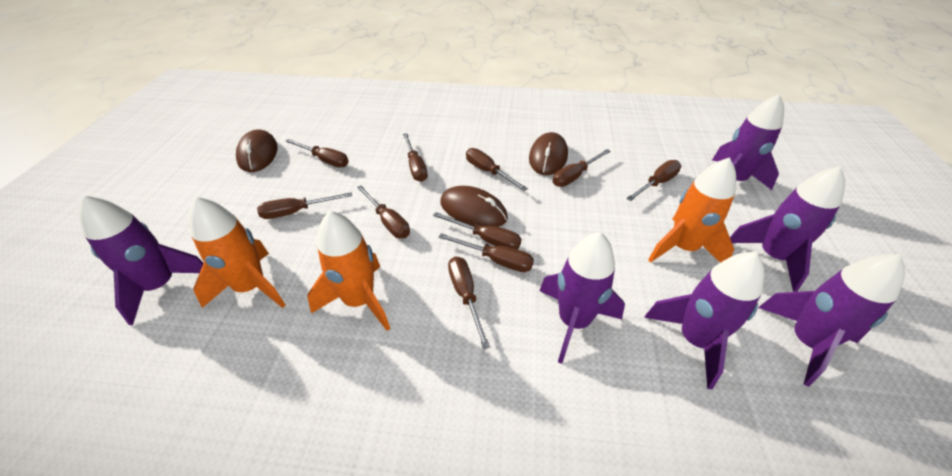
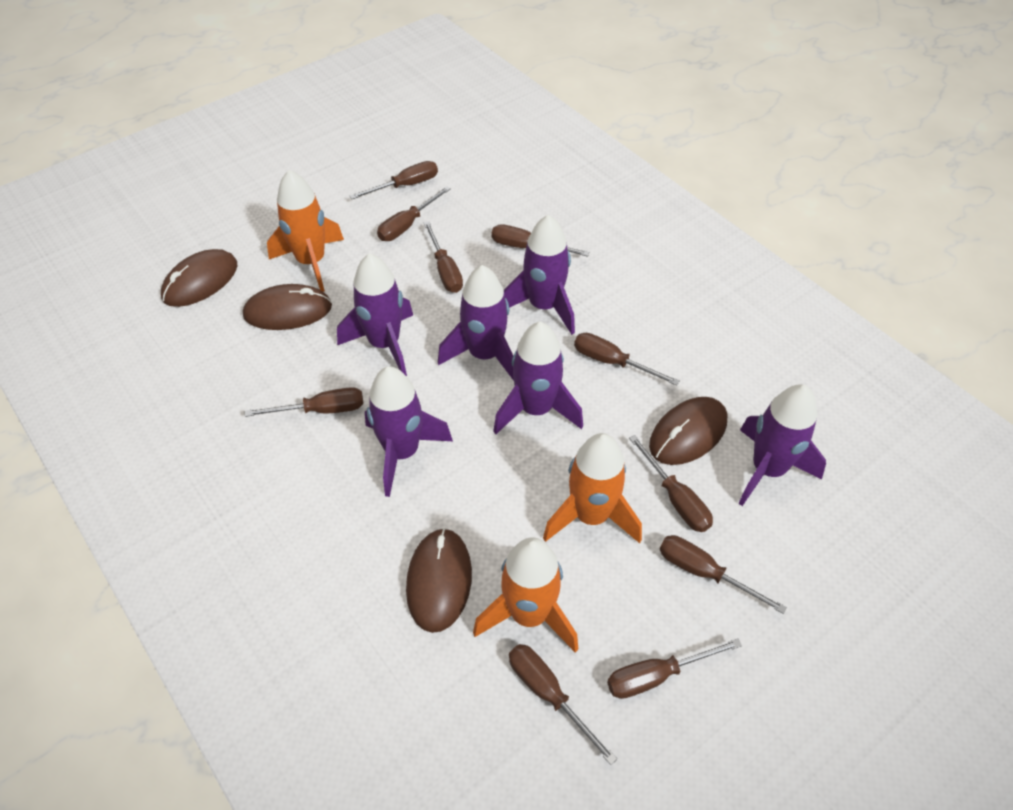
brown mouse: 3 -> 4

